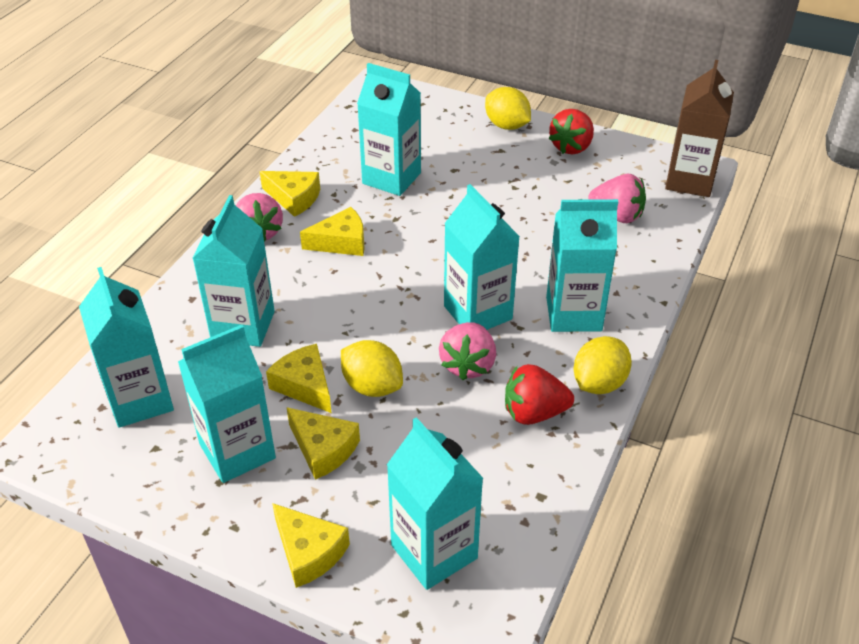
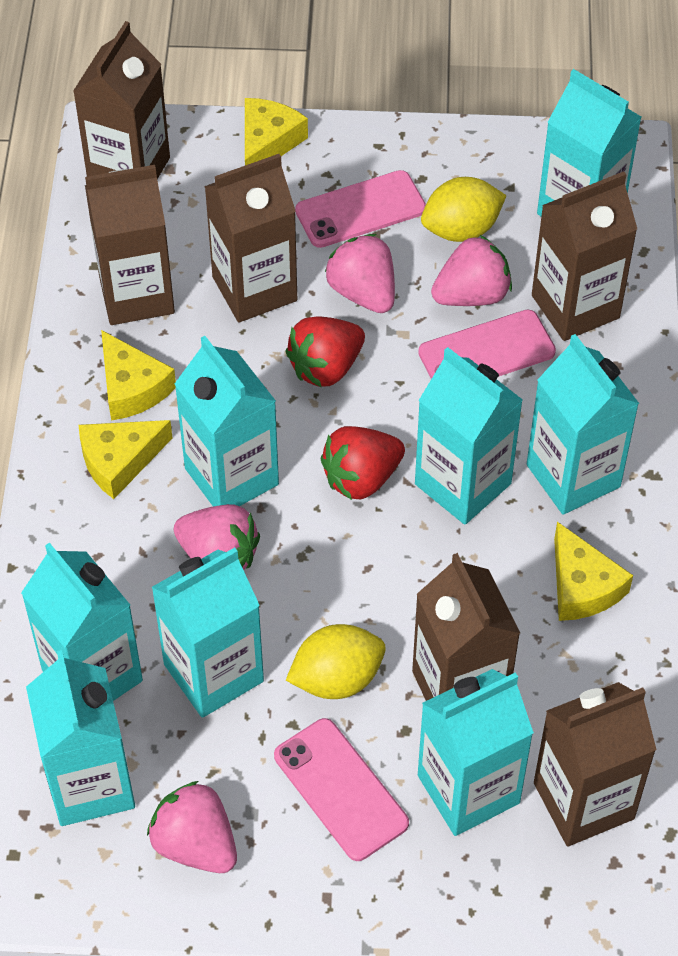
brown carton: 1 -> 6
pink phone: 0 -> 3
pink strawberry: 3 -> 4
turquoise carton: 7 -> 8
yellow cheese: 5 -> 4
yellow lemon: 3 -> 2

